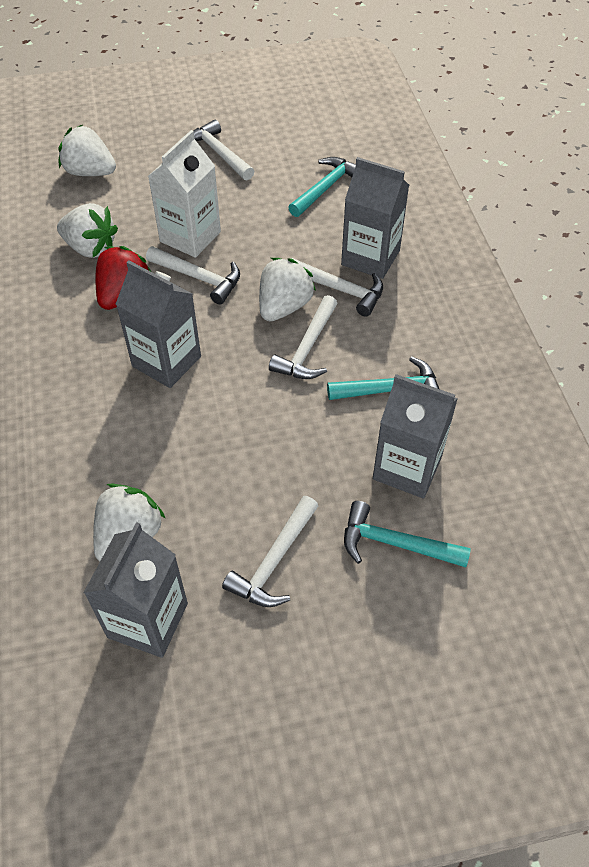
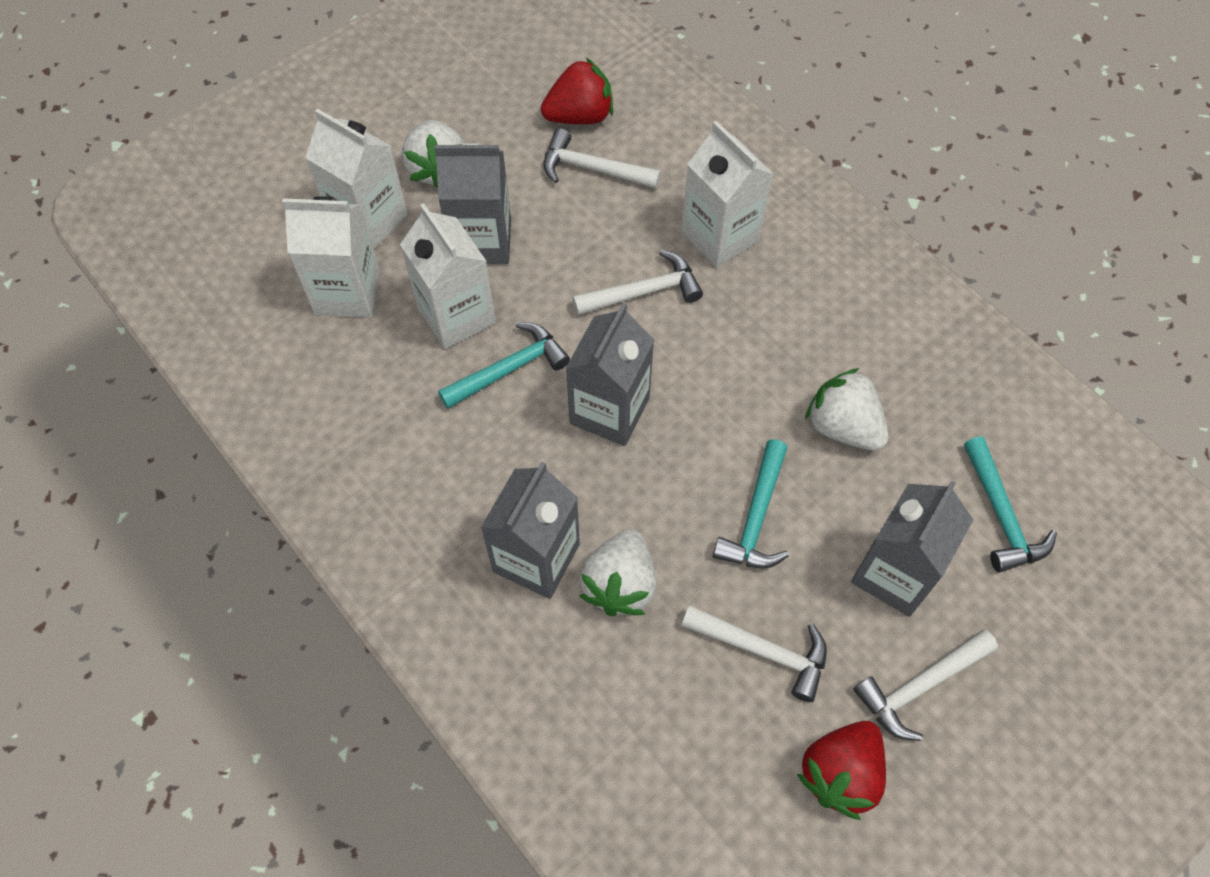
red strawberry: 1 -> 2
white carton: 1 -> 4
white hammer: 5 -> 4
white strawberry: 4 -> 3

